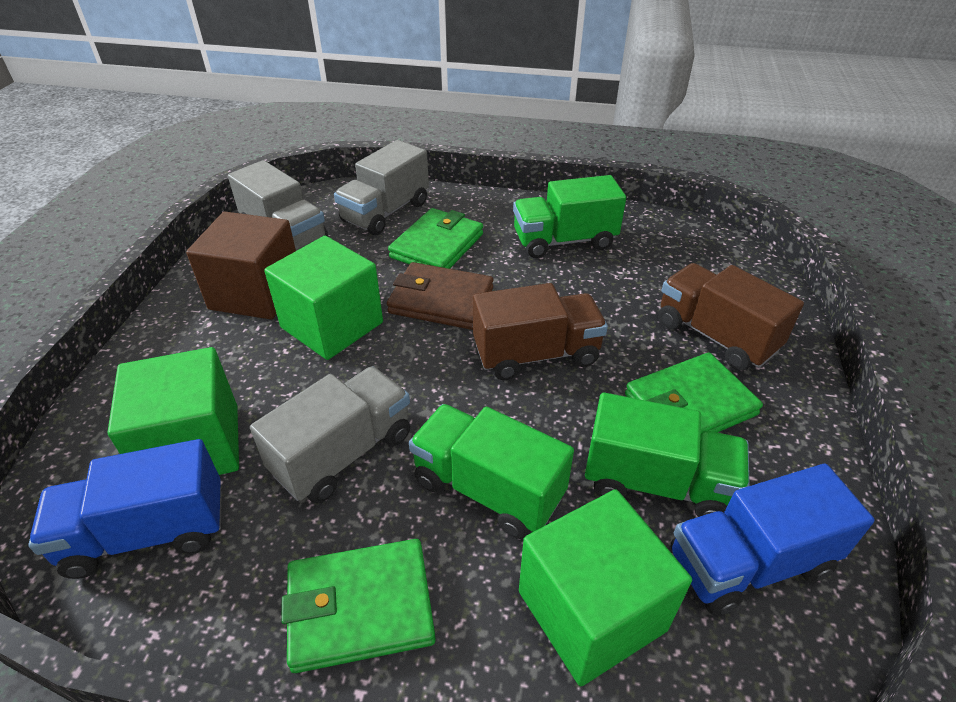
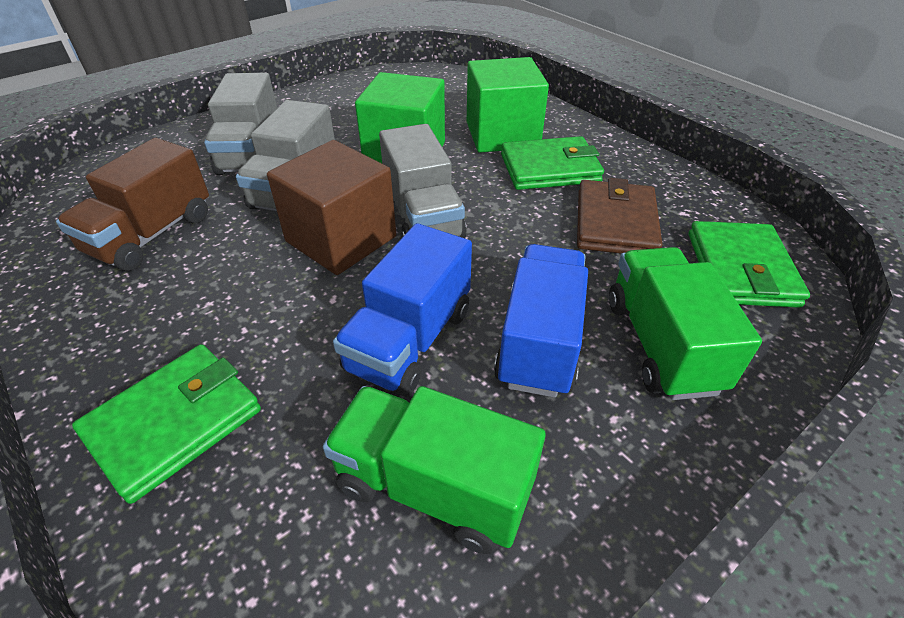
brown truck: 2 -> 1
green cube: 3 -> 2
green truck: 3 -> 2

